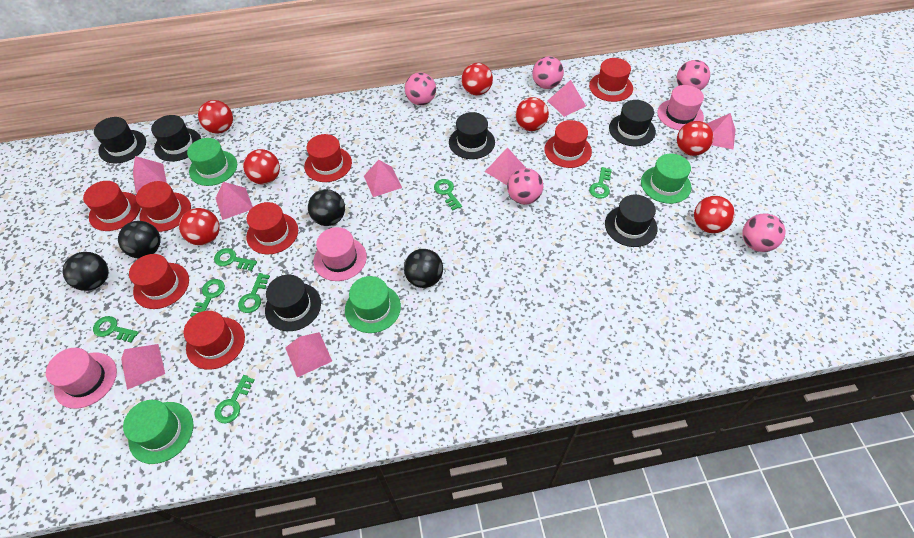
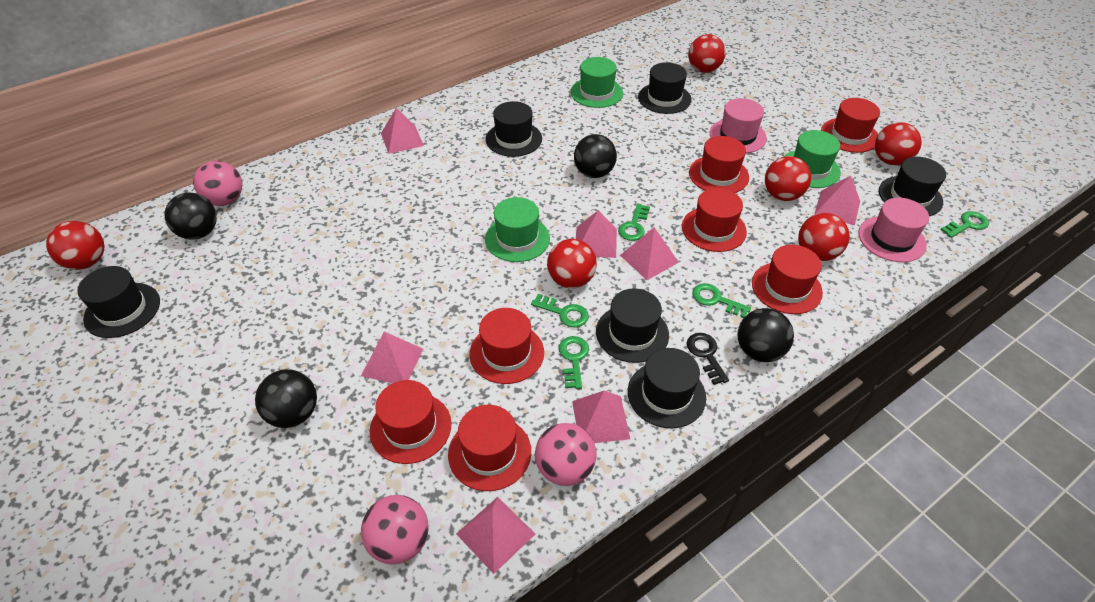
black key: 0 -> 1
green hat: 4 -> 3
green key: 7 -> 5
pink ball: 5 -> 3
pink hat: 3 -> 2
pink pyramid: 8 -> 7
red ball: 7 -> 6
red hat: 8 -> 7

